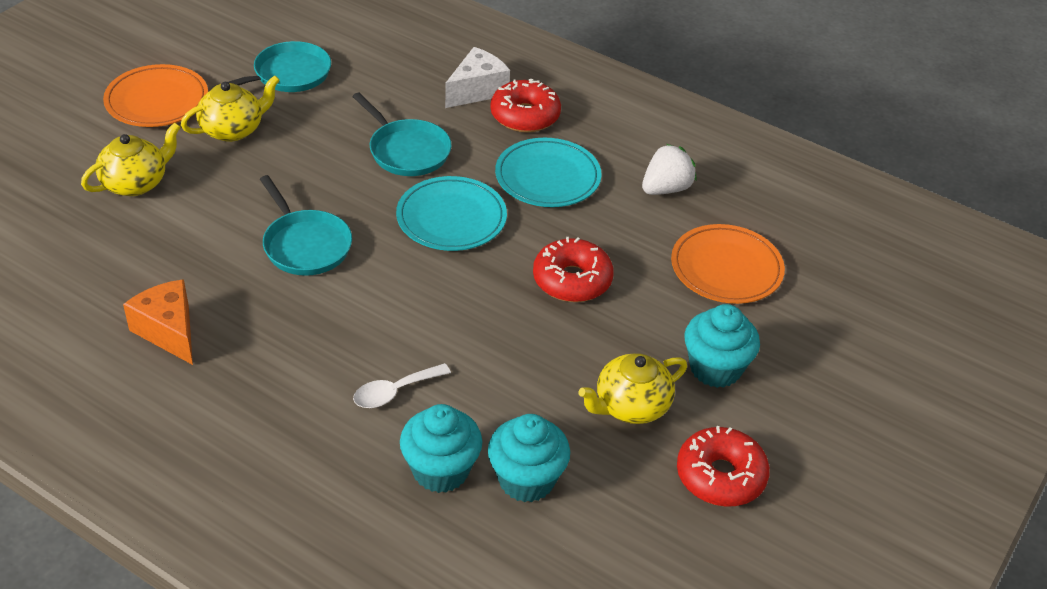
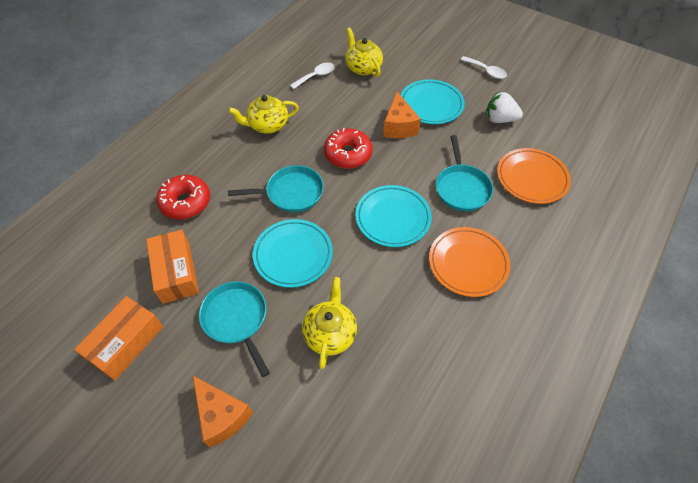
orange box: 0 -> 2
orange cheese: 1 -> 2
red donut: 3 -> 2
turquoise cupcake: 3 -> 0
turquoise plate: 2 -> 3
white cheese: 1 -> 0
white spoon: 1 -> 2

